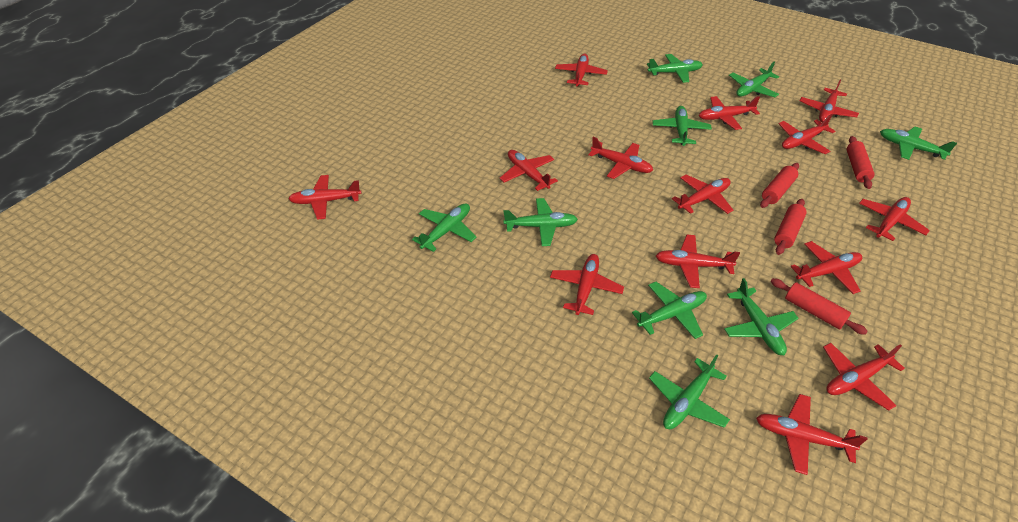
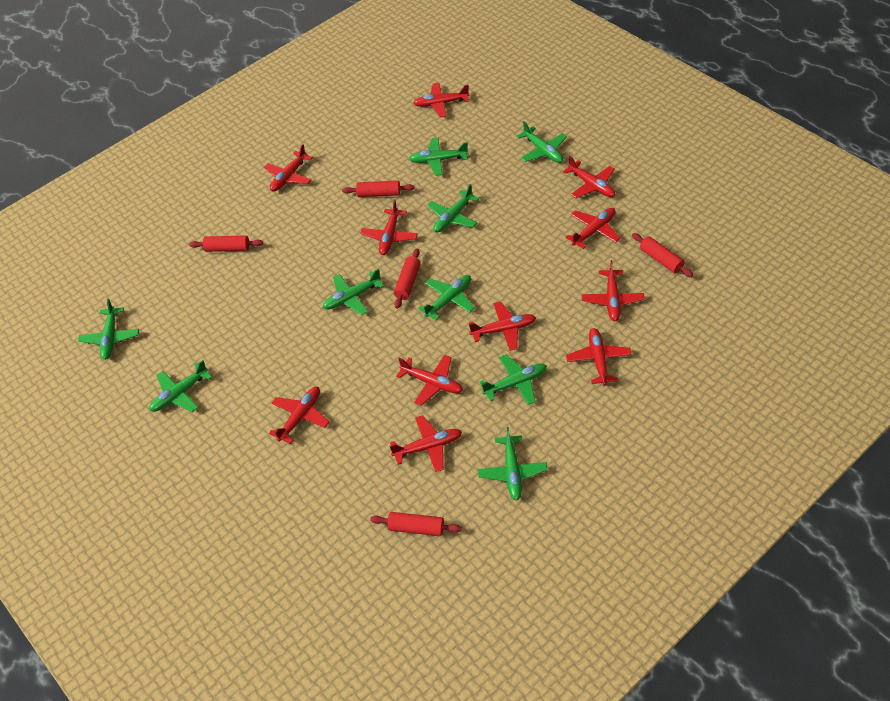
red plane: 14 -> 11
red rolling pin: 4 -> 5

